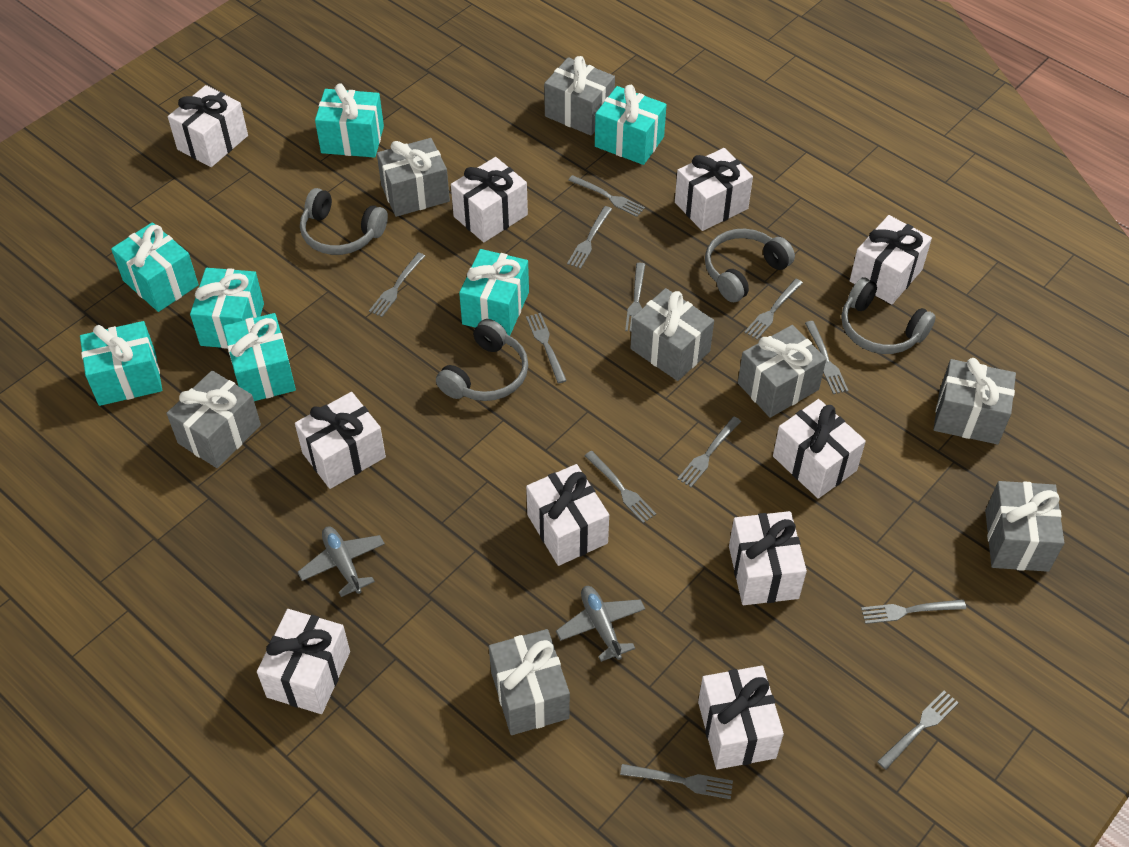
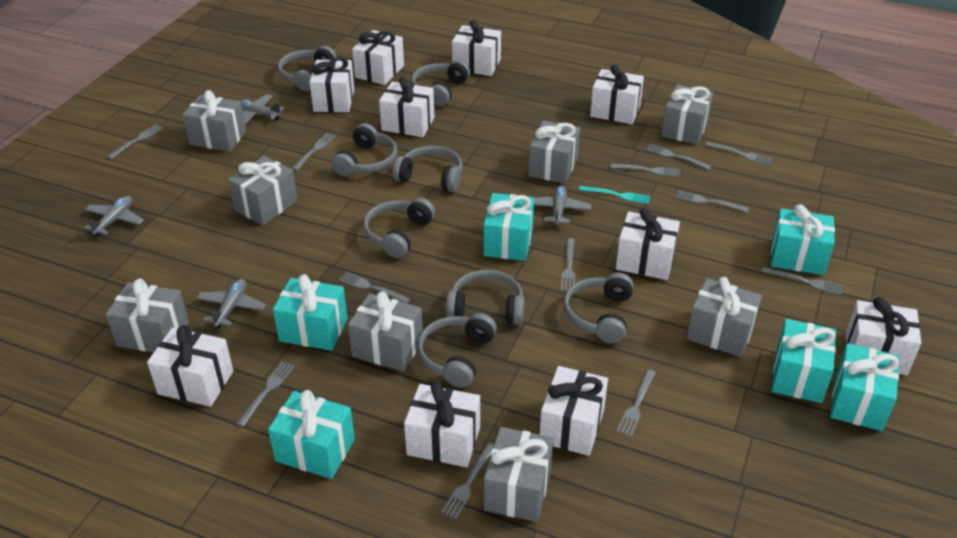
grey headphones: 4 -> 8
grey plane: 2 -> 4
turquoise fork: 0 -> 1
turquoise gift: 7 -> 6

